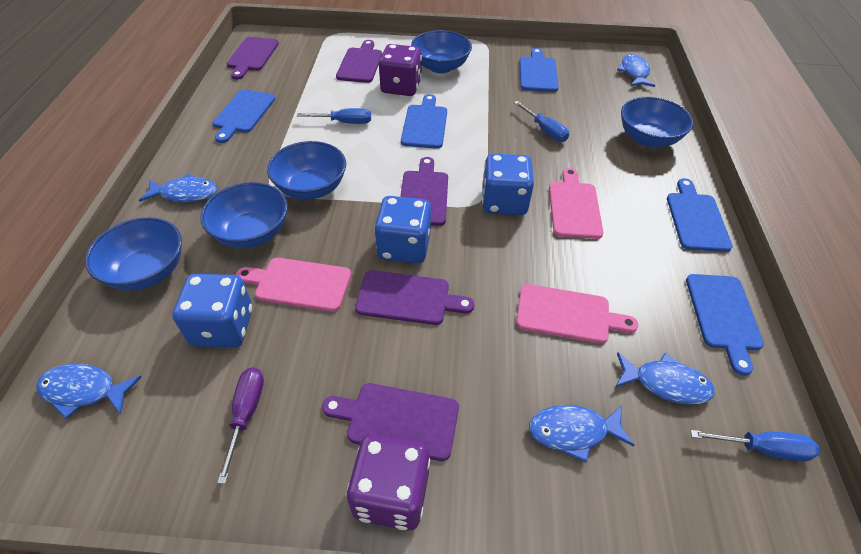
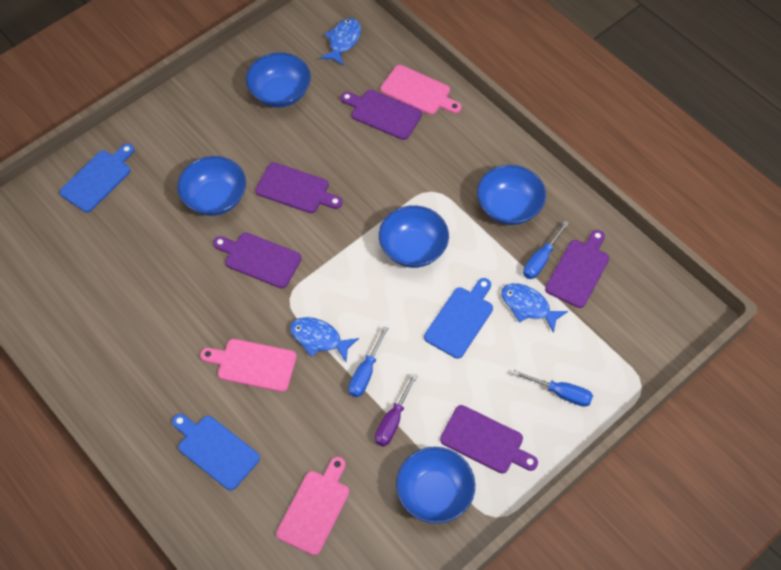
blue cutting board: 5 -> 3
blue dice: 3 -> 0
blue fish: 5 -> 3
purple dice: 2 -> 0

